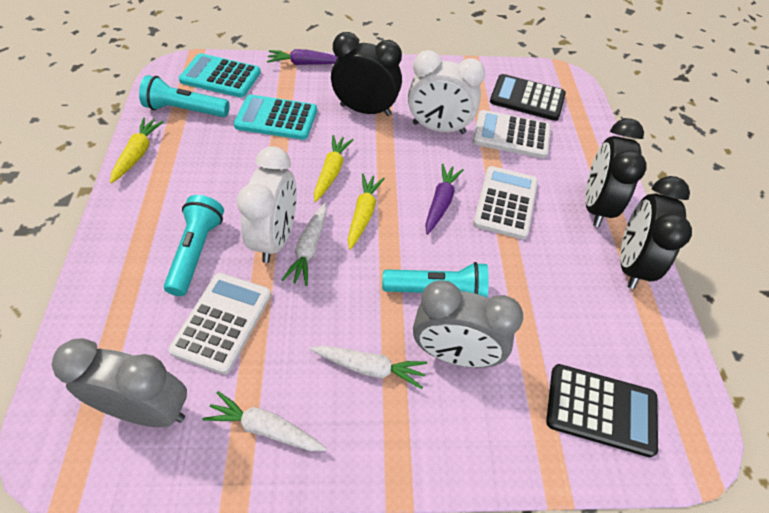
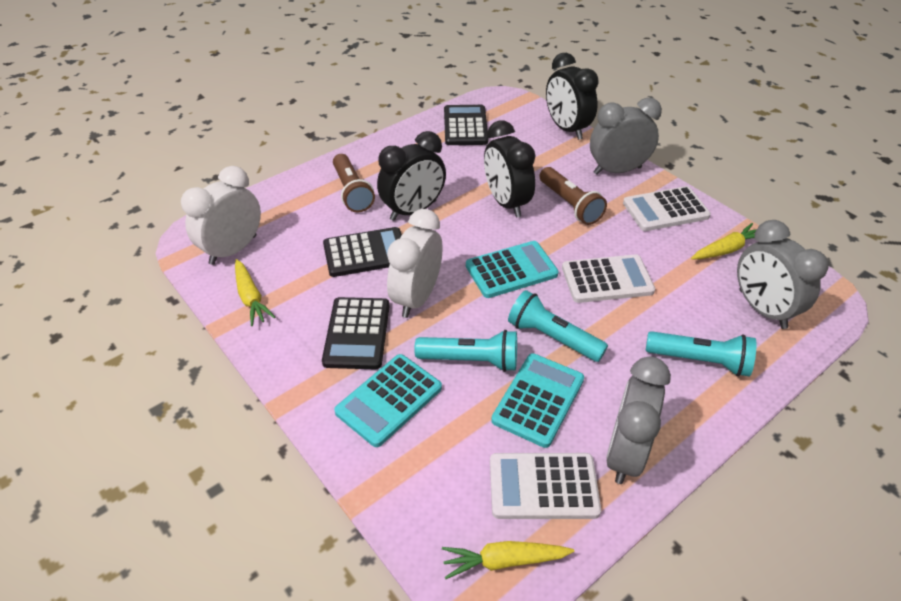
black calculator: 2 -> 3
brown flashlight: 0 -> 2
grey clock: 2 -> 3
purple carrot: 2 -> 0
turquoise calculator: 2 -> 3
white carrot: 3 -> 0

